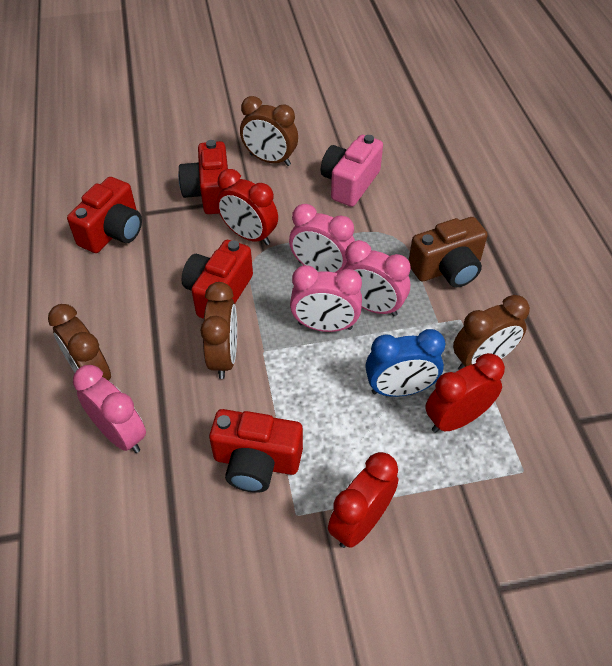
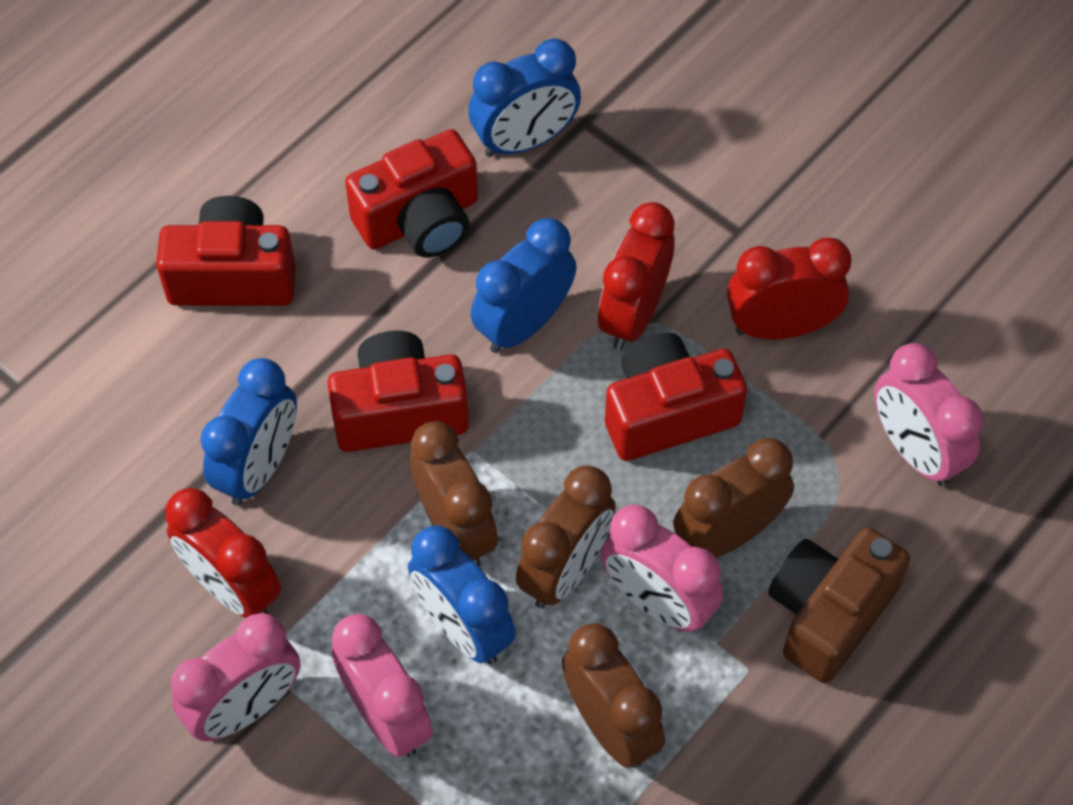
blue clock: 1 -> 4
pink camera: 1 -> 0

